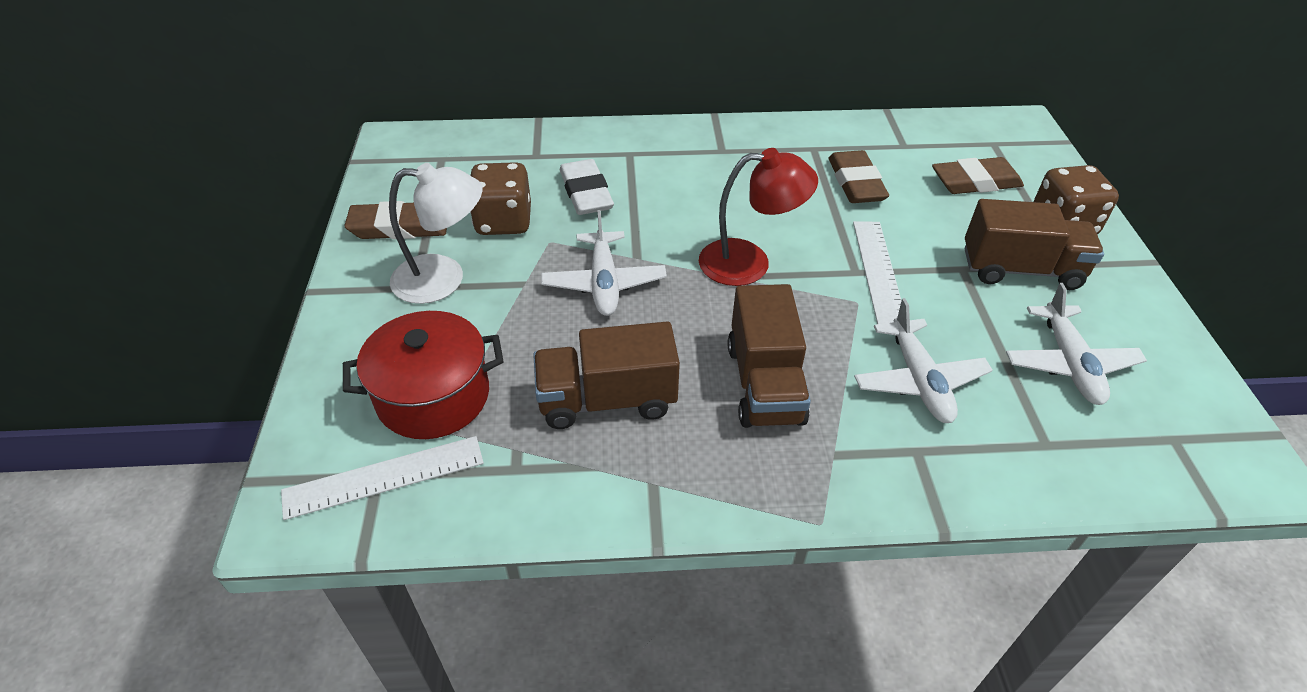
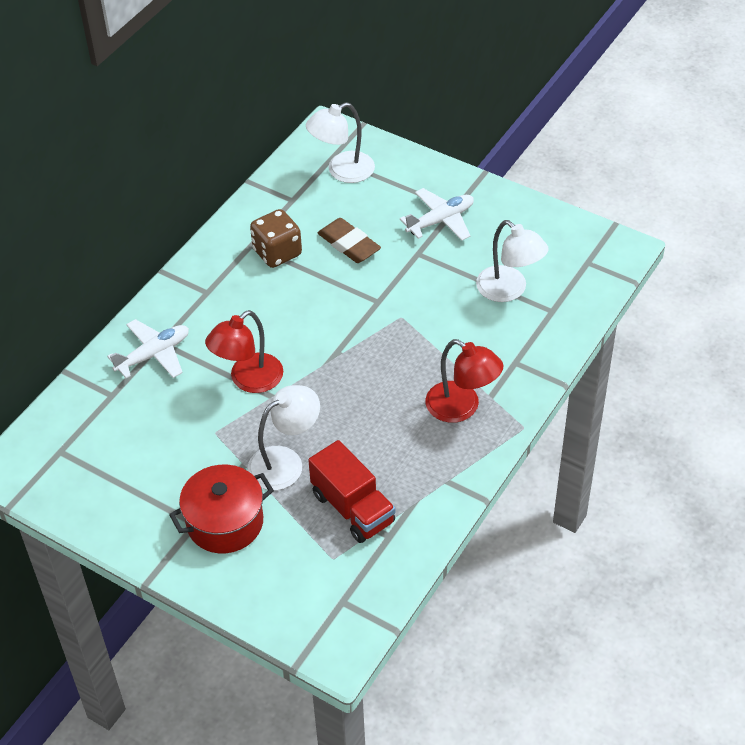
brown dice: 2 -> 1
brown eraser: 3 -> 1
brown truck: 3 -> 0
red lamp: 1 -> 2
red truck: 0 -> 1
white eraser: 1 -> 0
white lamp: 1 -> 3
white plane: 3 -> 2
white ruler: 2 -> 0

